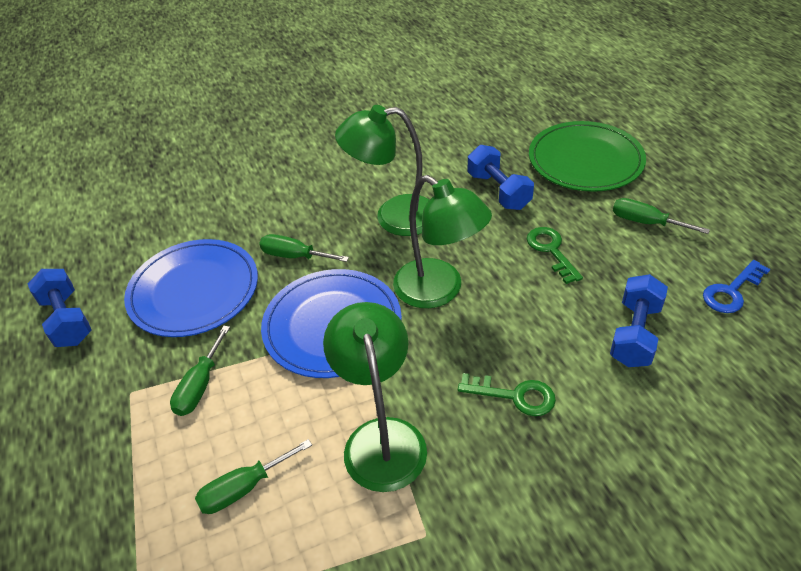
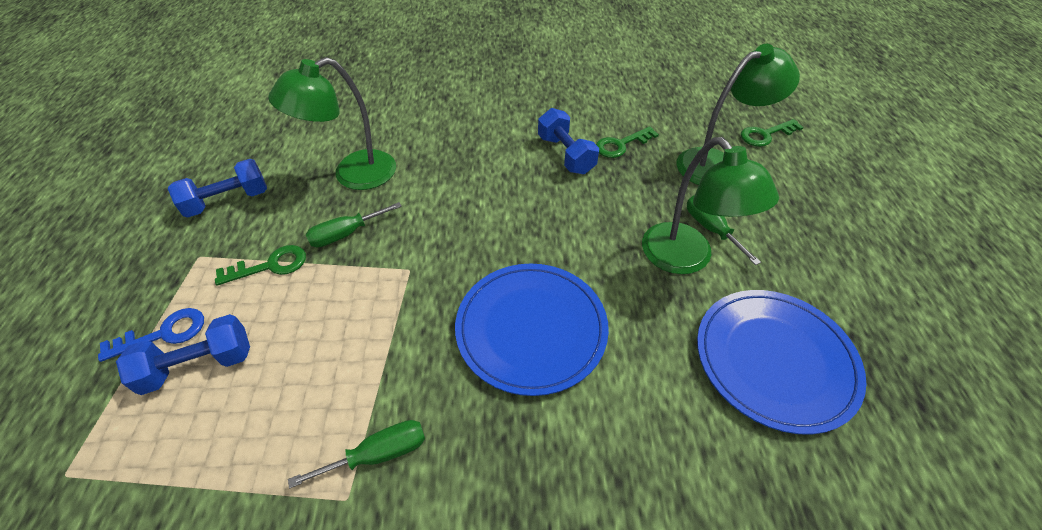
green key: 2 -> 3
green plate: 1 -> 0
green screwdriver: 4 -> 3

